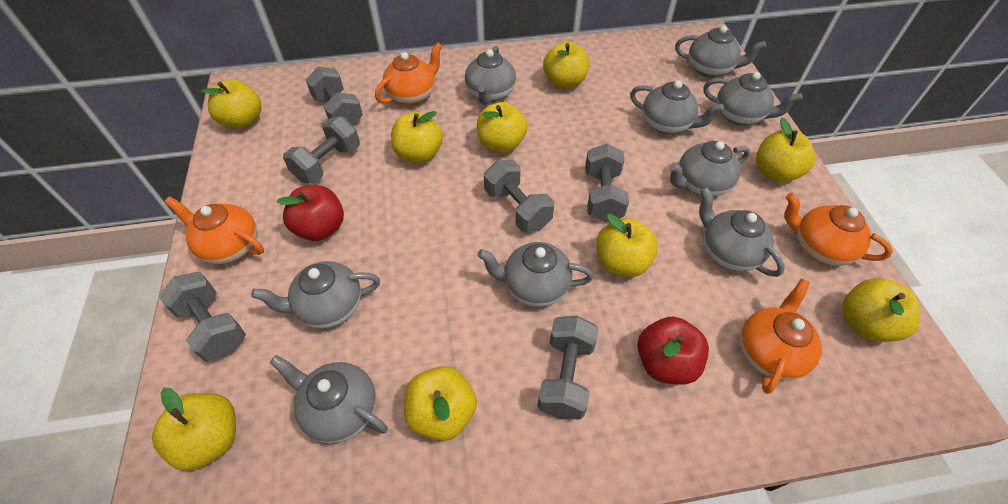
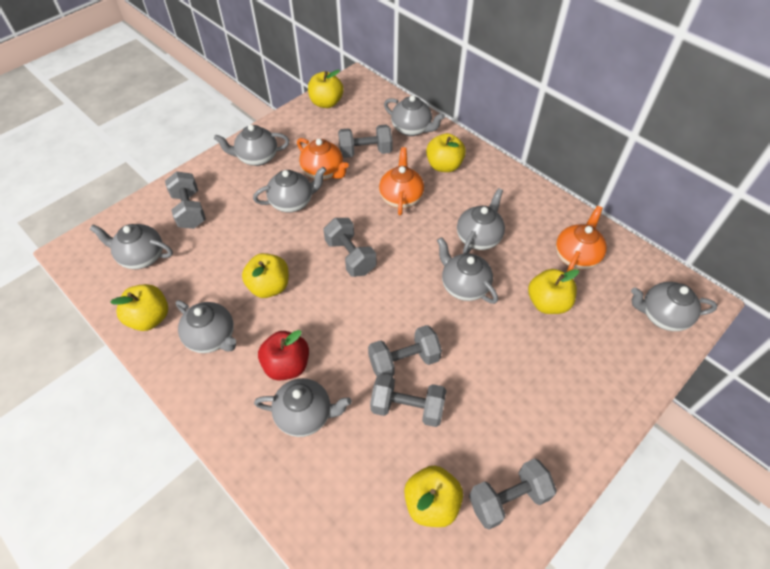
orange teapot: 4 -> 3
red apple: 2 -> 1
yellow apple: 9 -> 6

